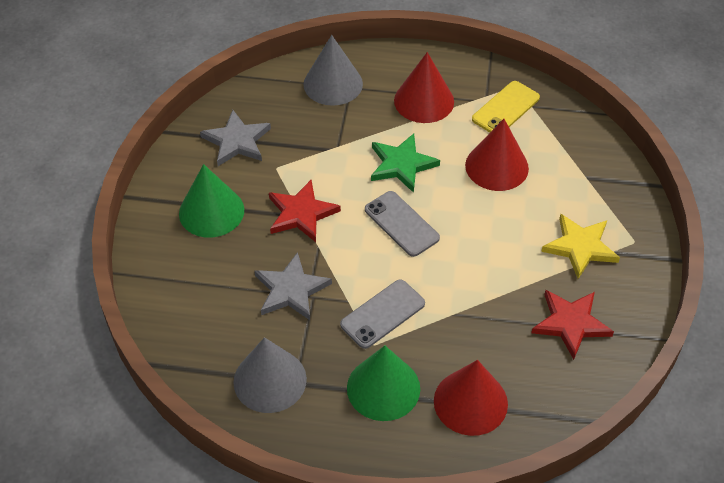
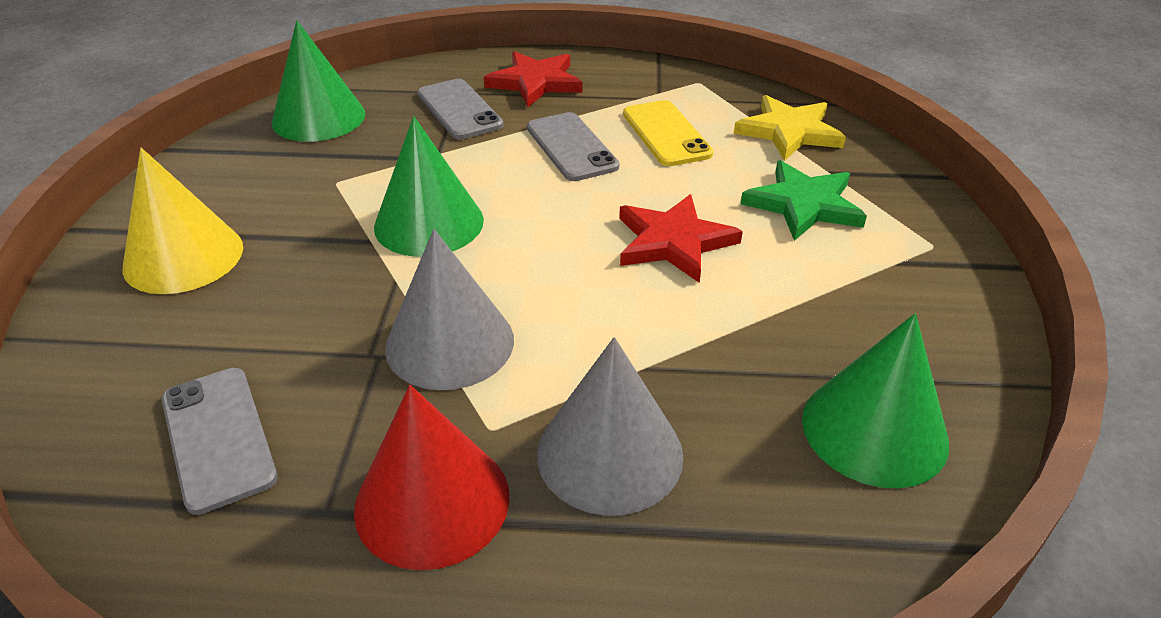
green cone: 2 -> 3
grey phone: 2 -> 3
grey star: 2 -> 0
red cone: 3 -> 1
yellow cone: 0 -> 1

